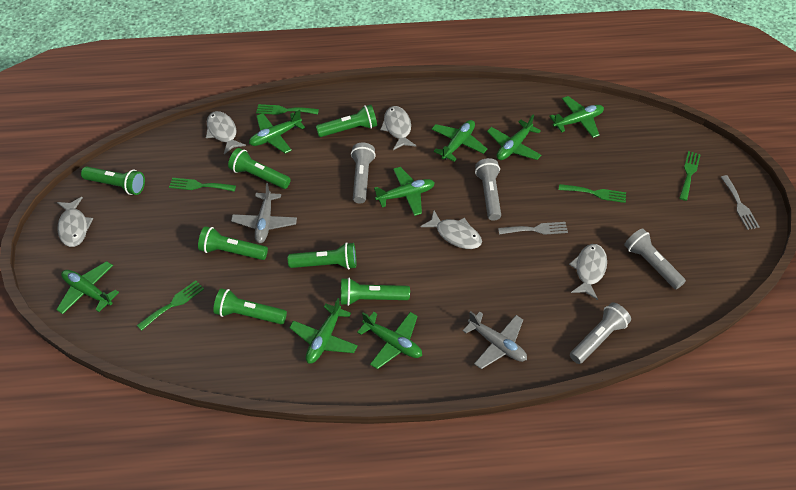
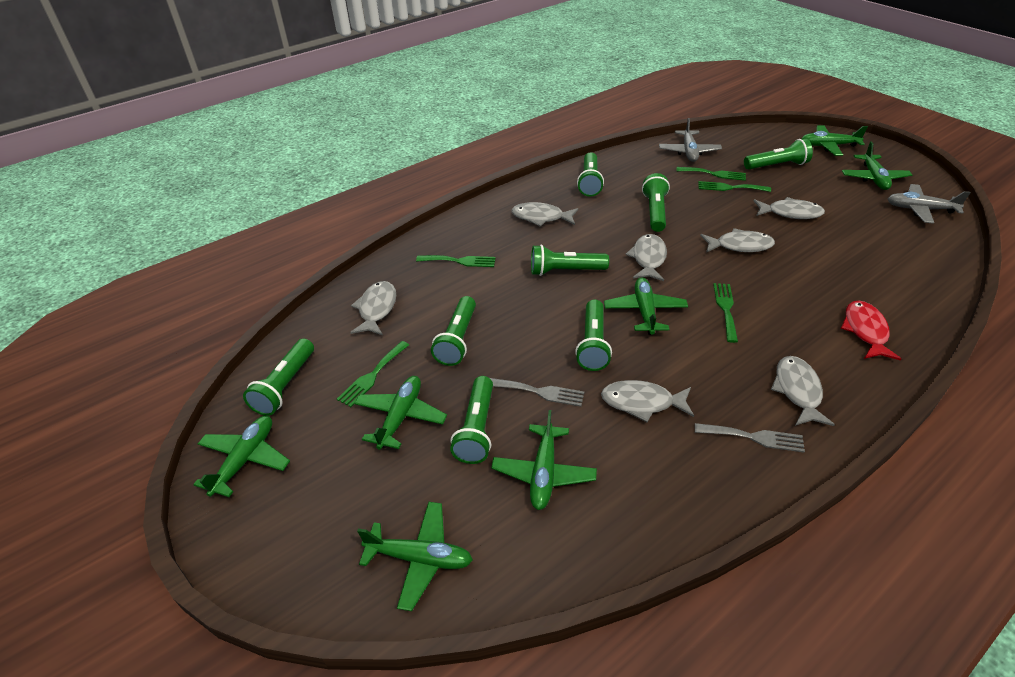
green flashlight: 7 -> 8
green plane: 8 -> 7
grey fish: 5 -> 7
grey flashlight: 4 -> 0
red fish: 0 -> 1

